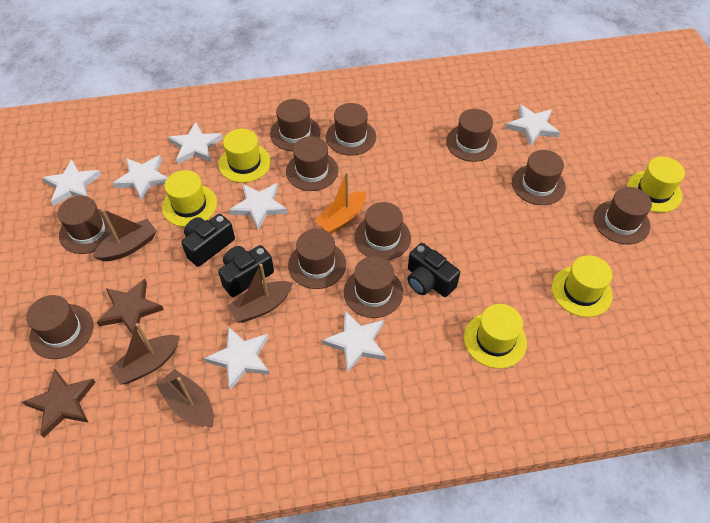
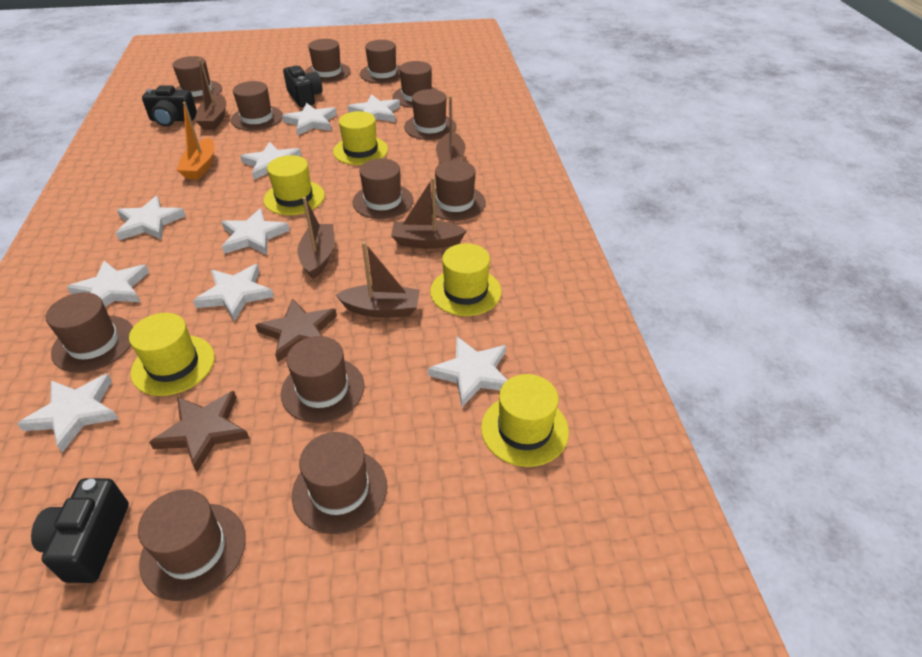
brown boat: 4 -> 5
brown hat: 11 -> 12
white star: 7 -> 9

